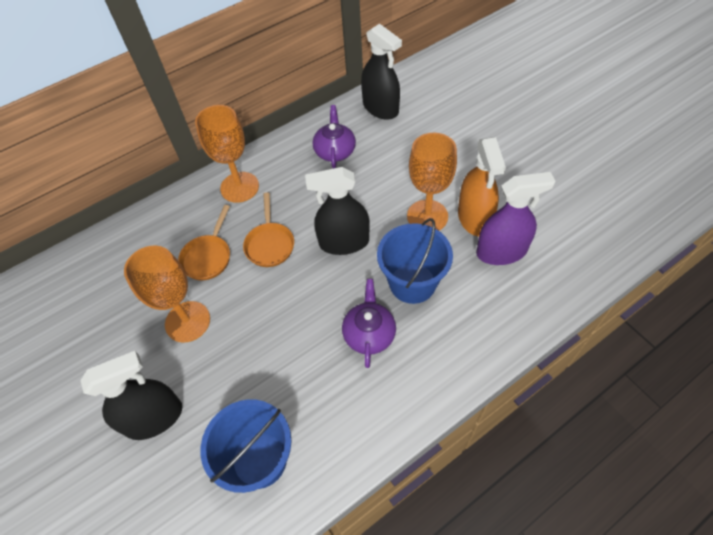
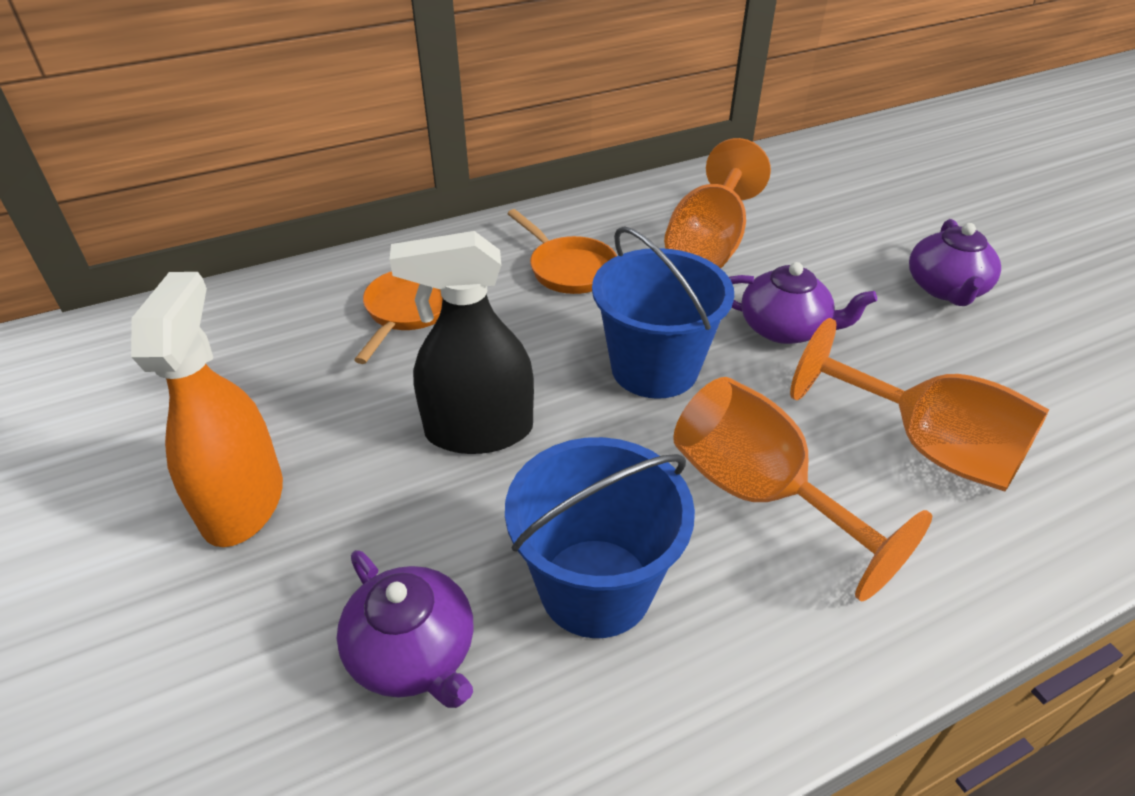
black spray bottle: 3 -> 1
purple spray bottle: 1 -> 0
purple teapot: 2 -> 3

